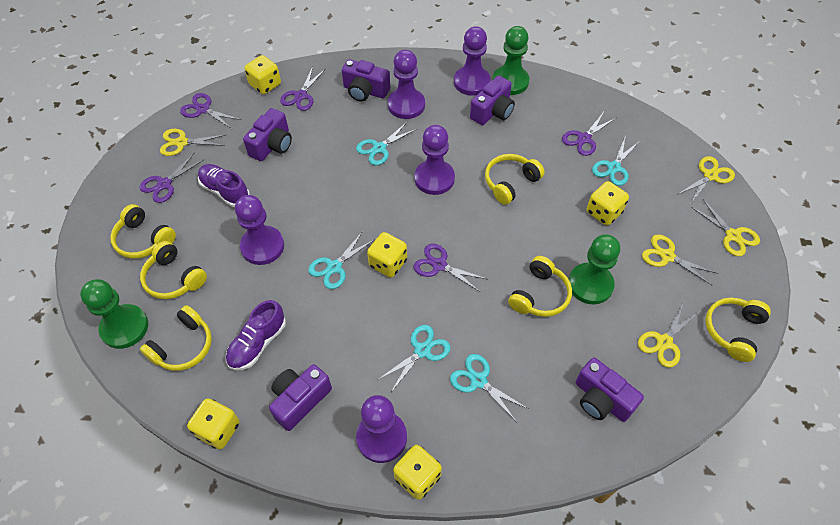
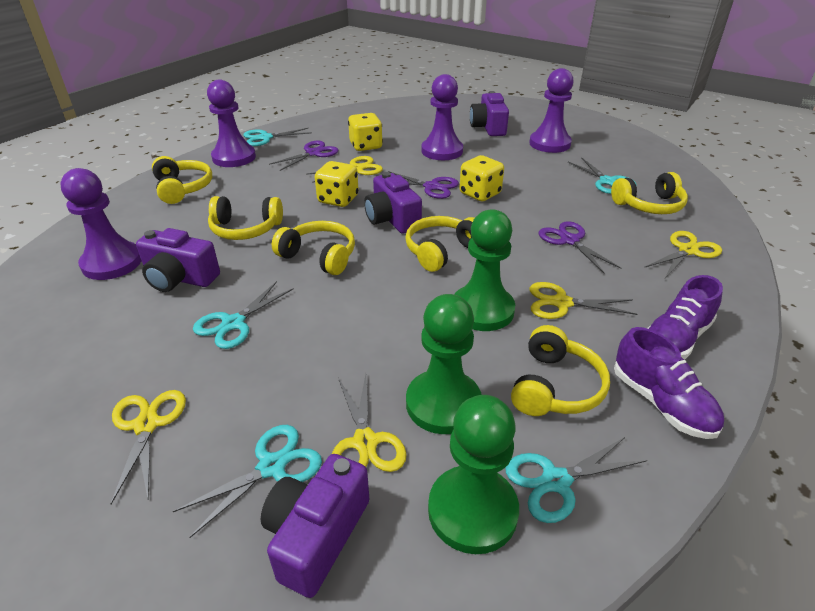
purple camera: 5 -> 4
purple pawn: 5 -> 4
purple scissors: 5 -> 3
yellow dice: 5 -> 3

